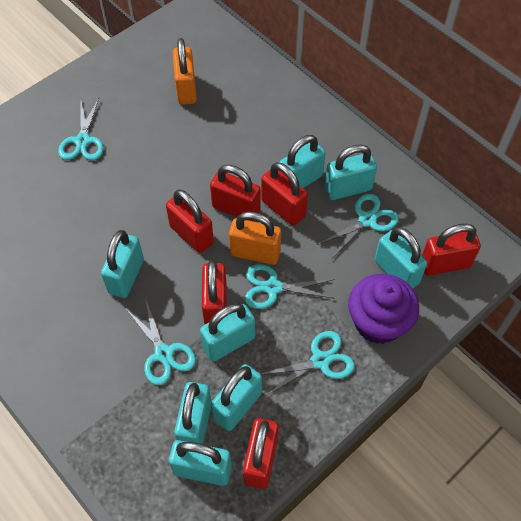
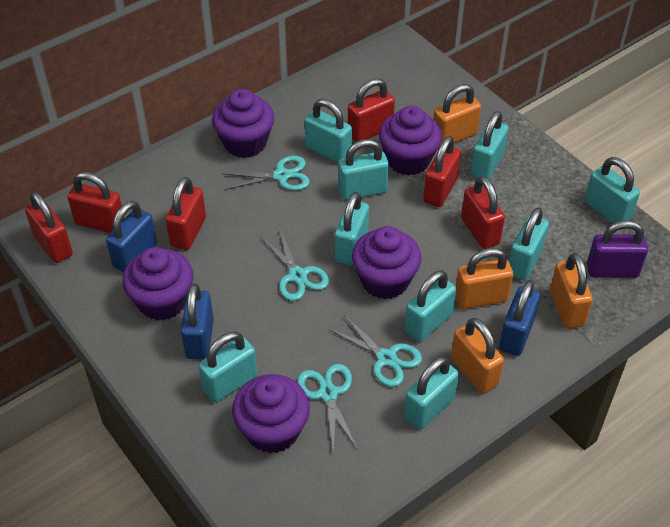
blue padlock: 0 -> 3
orange padlock: 2 -> 4
purple cupcake: 1 -> 5
purple padlock: 0 -> 1
turquoise padlock: 8 -> 9
turquoise scissors: 5 -> 4

